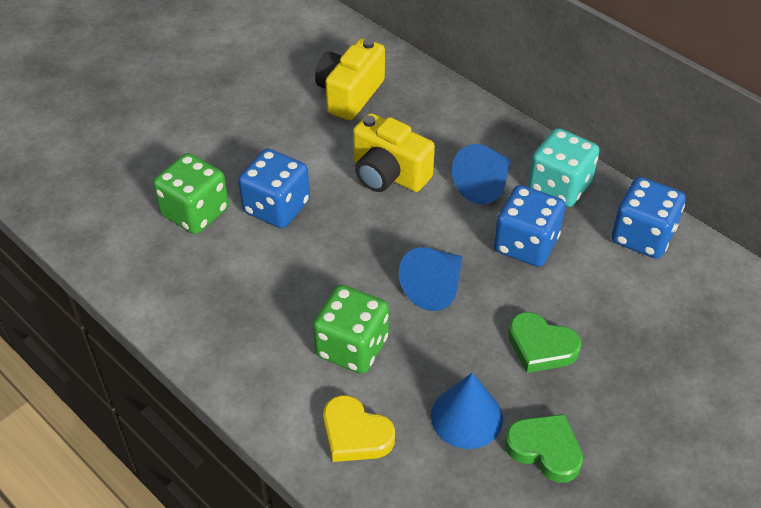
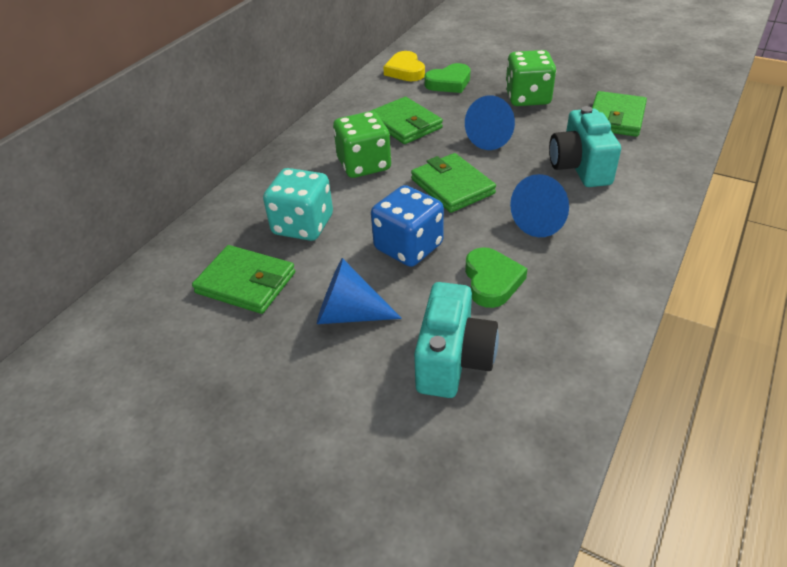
blue dice: 3 -> 1
green wallet: 0 -> 4
turquoise camera: 0 -> 2
yellow camera: 2 -> 0

